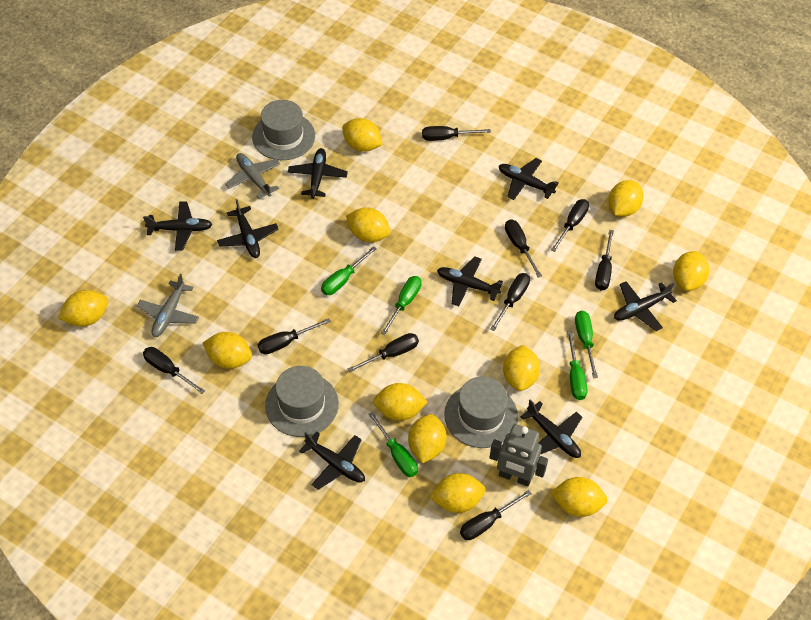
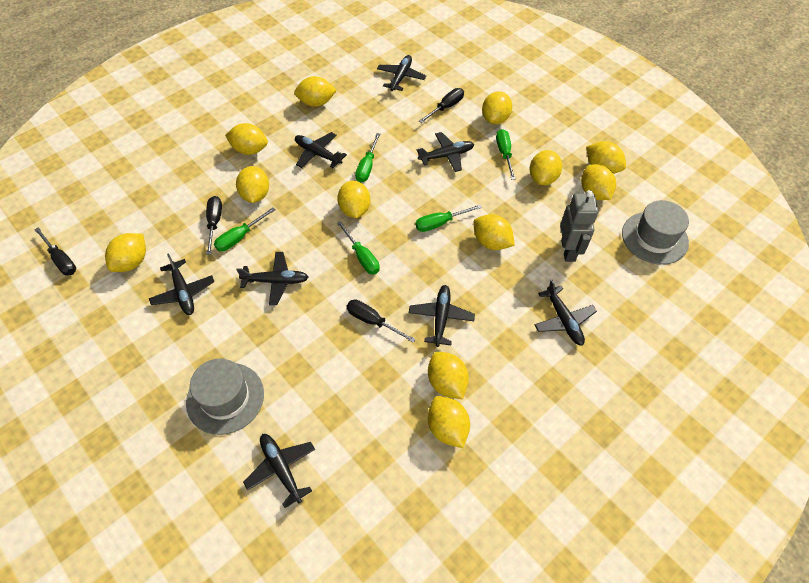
black screwdriver: 9 -> 4
grey hat: 3 -> 2
grey plane: 2 -> 0
yellow lemon: 11 -> 12

